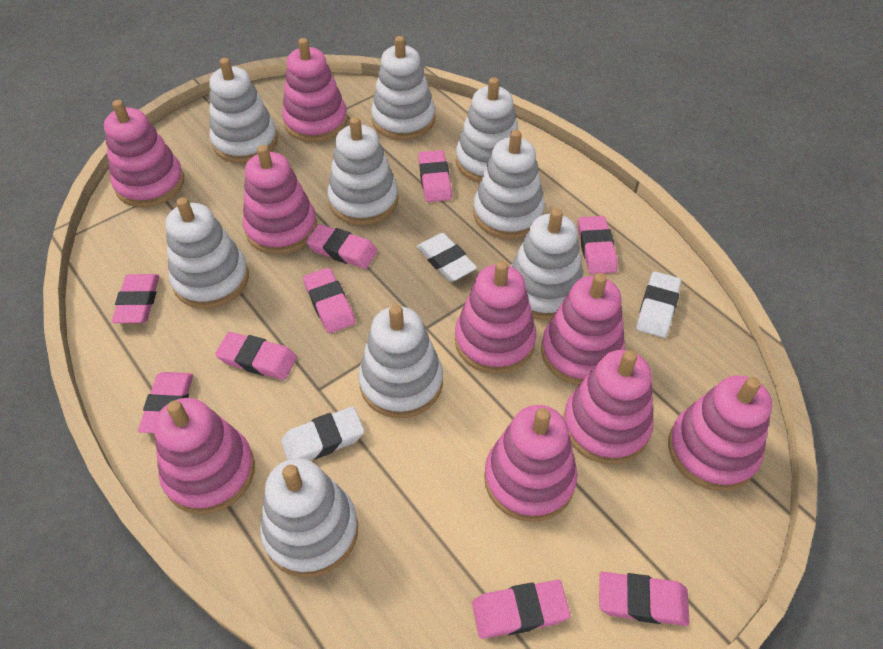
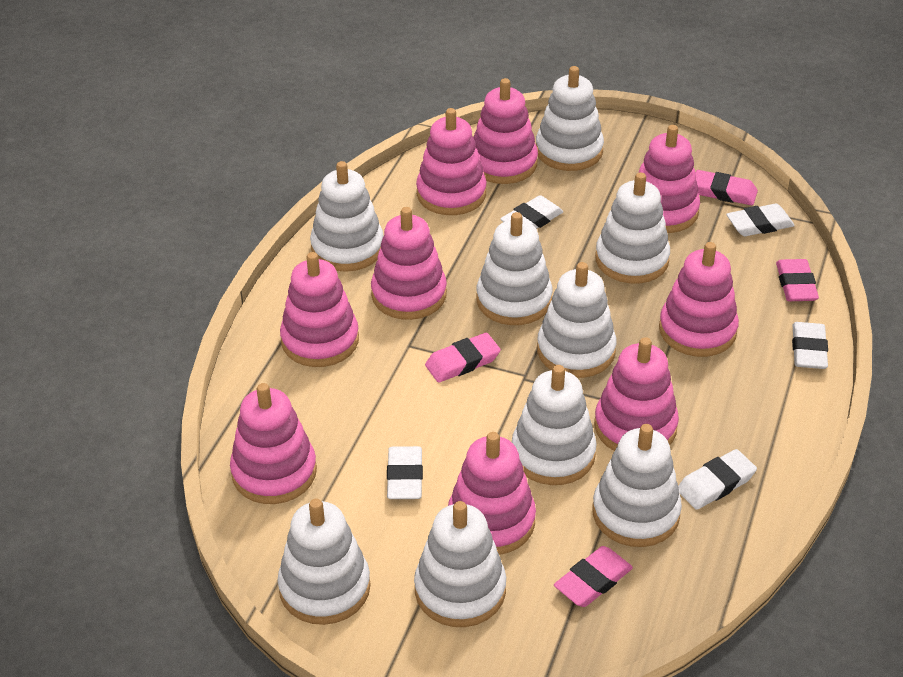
pink eraser: 9 -> 4
white eraser: 3 -> 5

